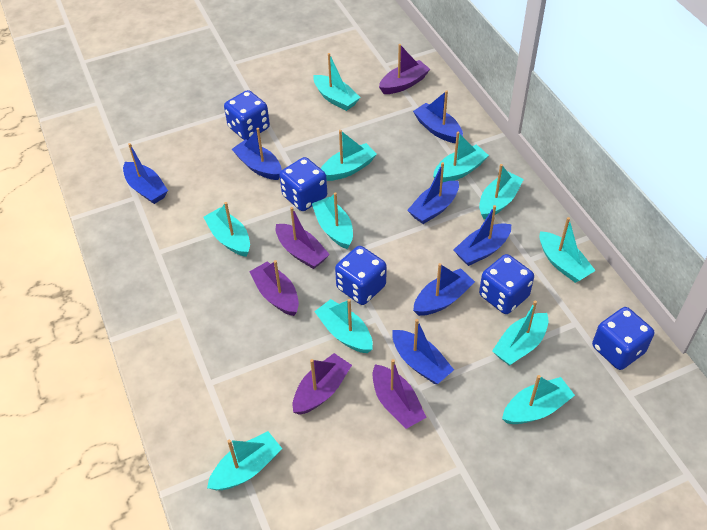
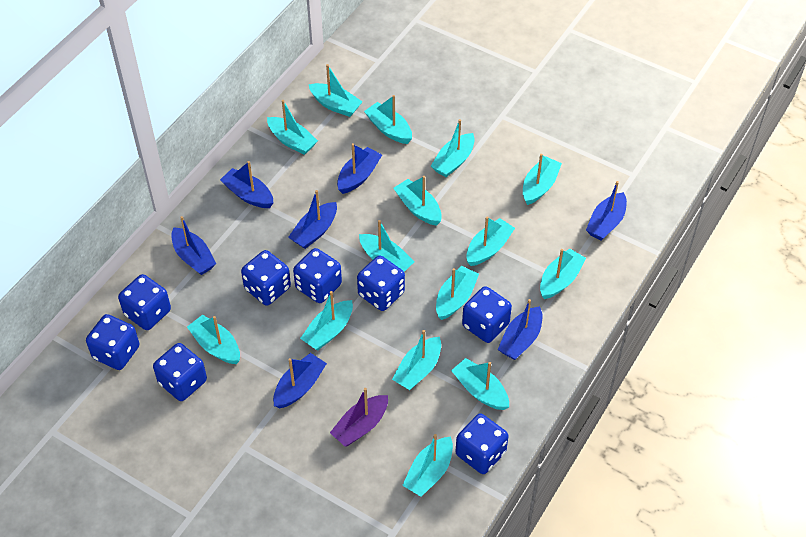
blue dice: 5 -> 8
purple boat: 5 -> 1
turquoise boat: 11 -> 15

